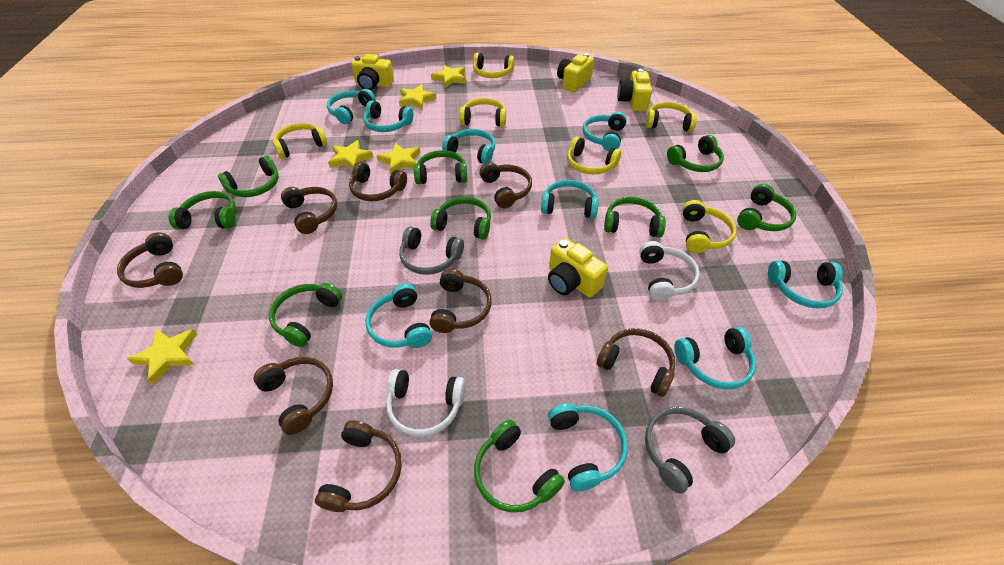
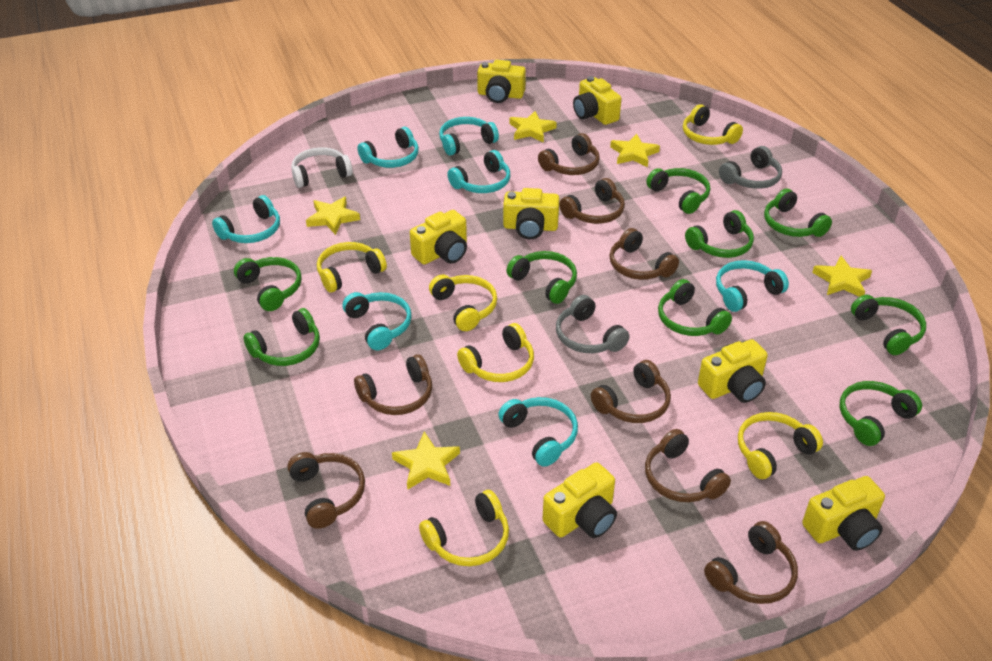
turquoise headphones: 9 -> 7
white headphones: 2 -> 1
yellow camera: 4 -> 7

